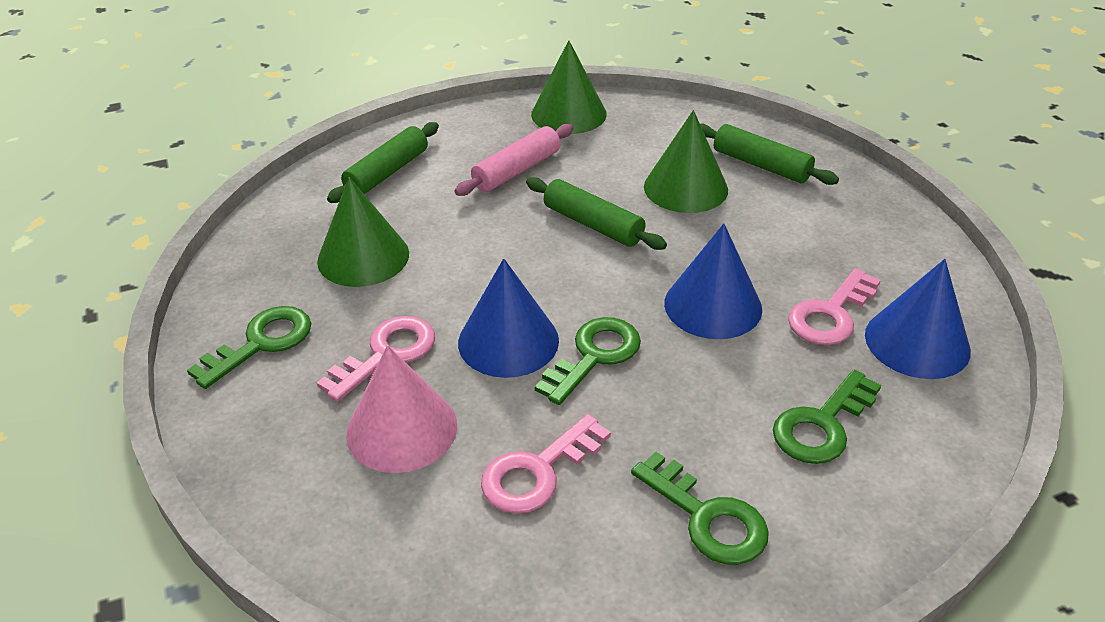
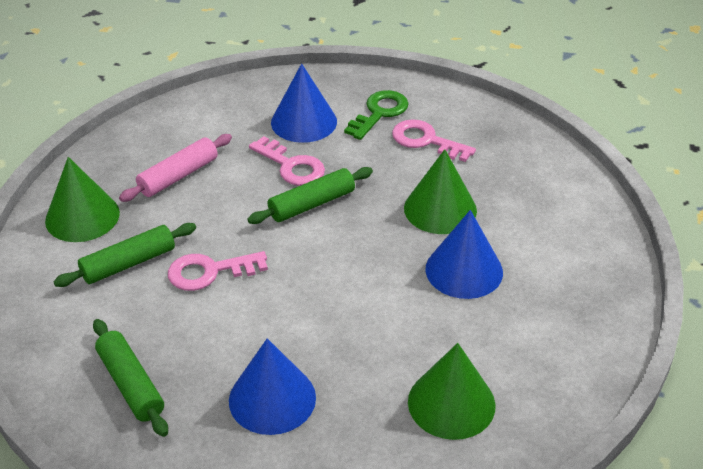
green key: 4 -> 1
pink cone: 1 -> 0

